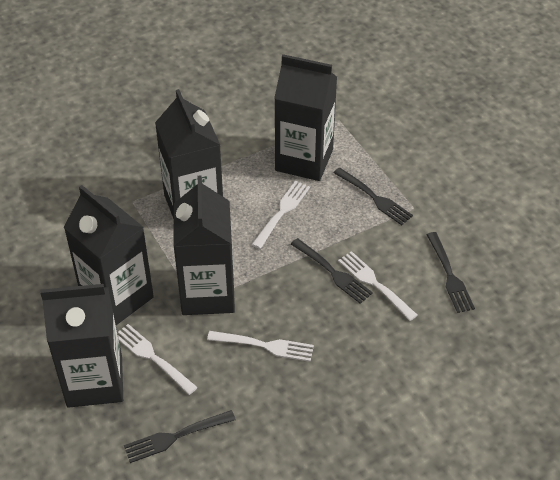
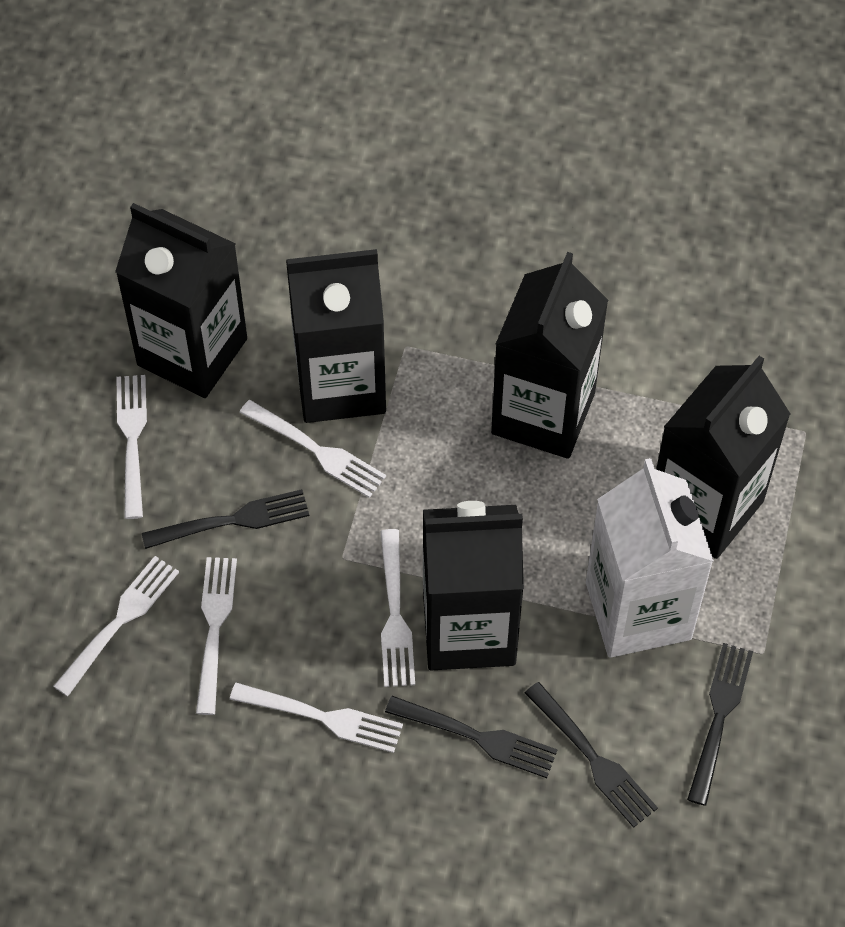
white carton: 0 -> 1
white fork: 4 -> 6

